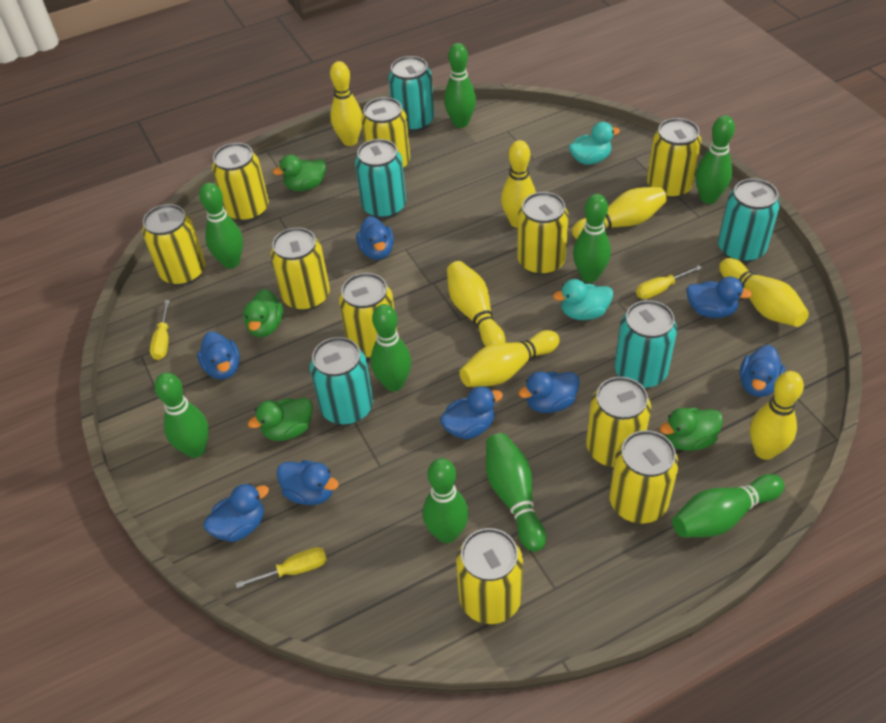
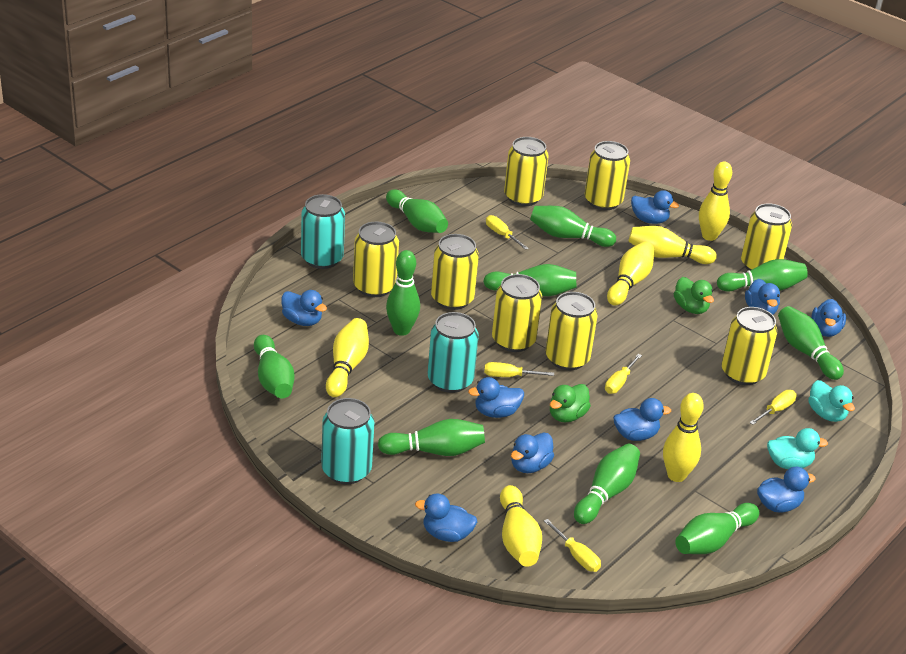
blue duck: 8 -> 9
green bowling pin: 9 -> 10
green duck: 4 -> 2
turquoise can: 5 -> 3
yellow bowling pin: 7 -> 6
yellow can: 10 -> 8
yellow screwdriver: 3 -> 5

